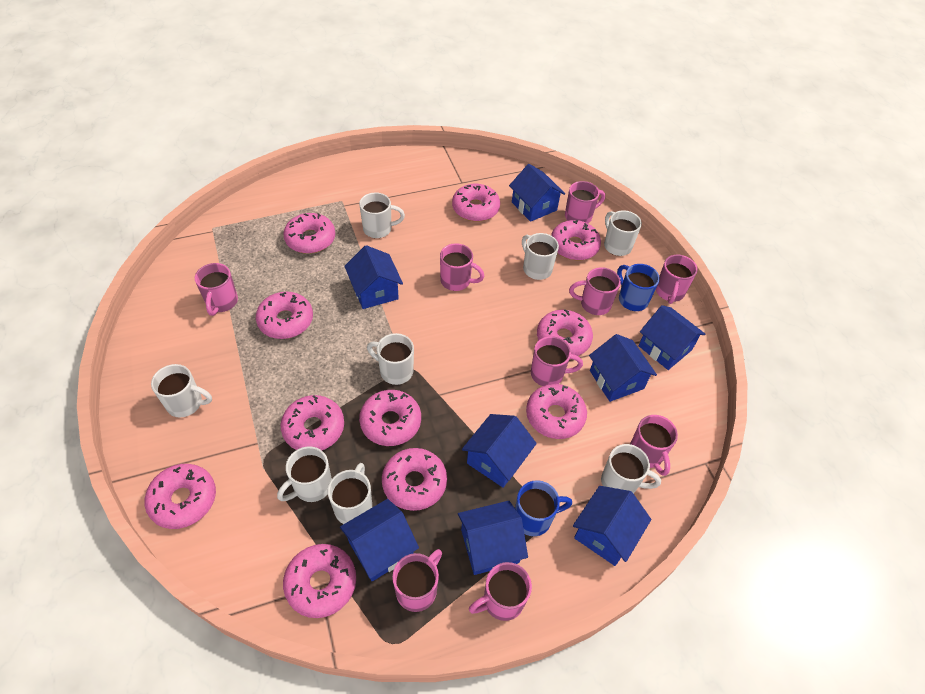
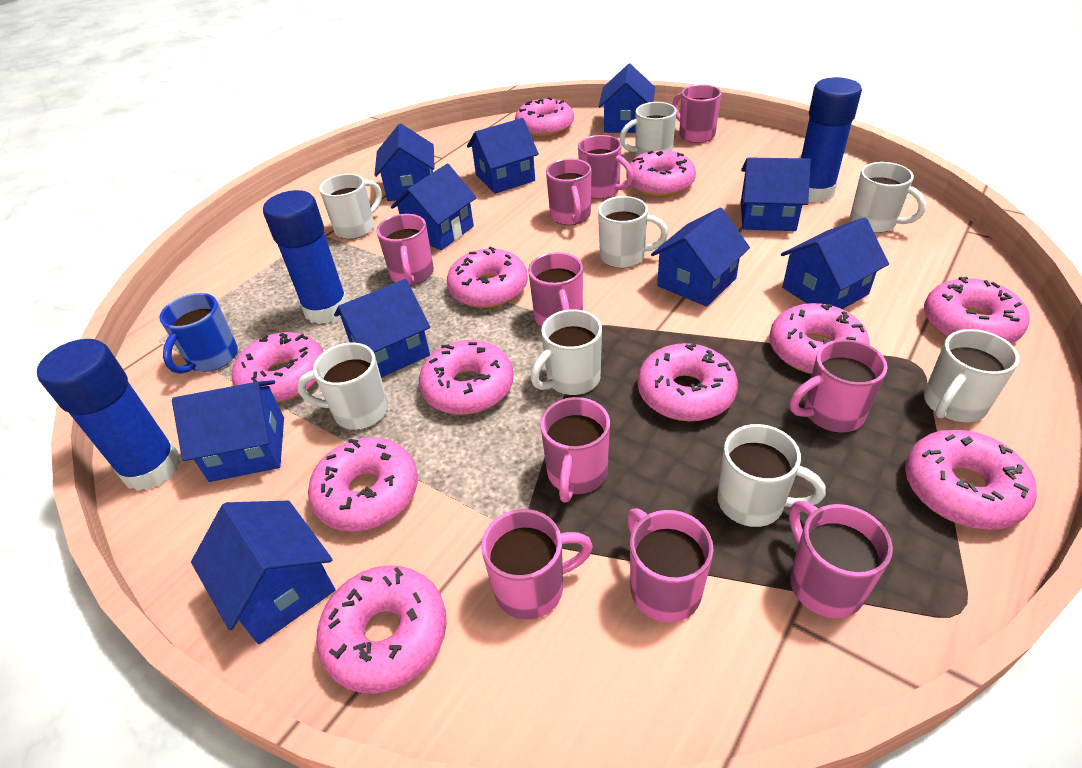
blue glue stick: 0 -> 3
blue house: 8 -> 10
blue mug: 2 -> 1
pink mug: 9 -> 10

